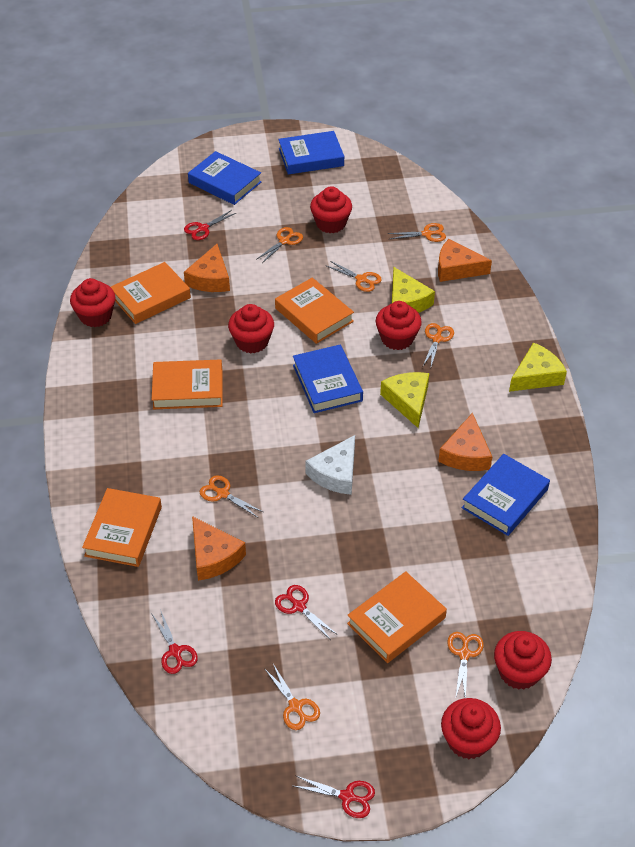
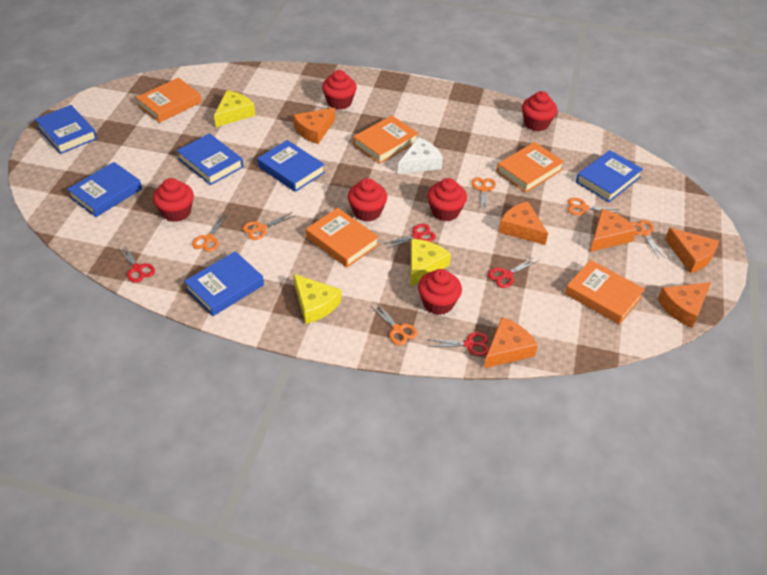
blue book: 4 -> 6
orange cheese: 4 -> 6
orange scissors: 7 -> 6

